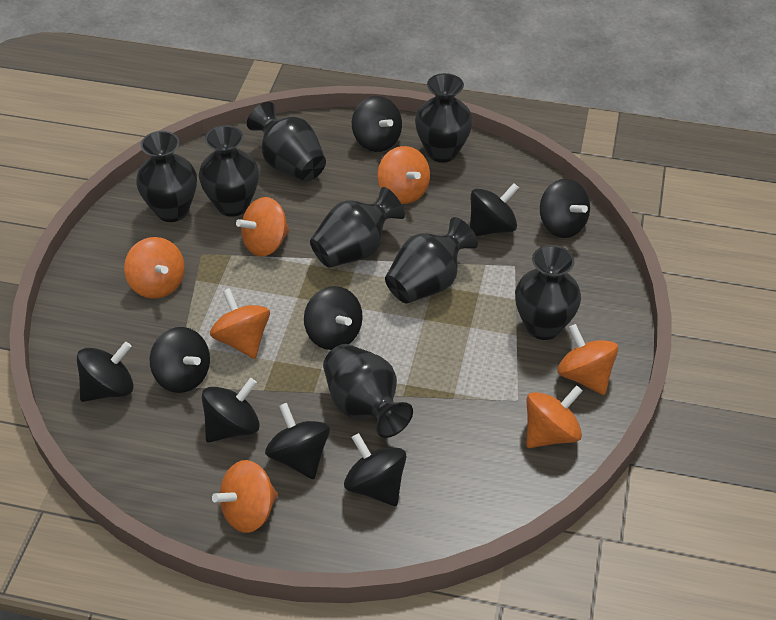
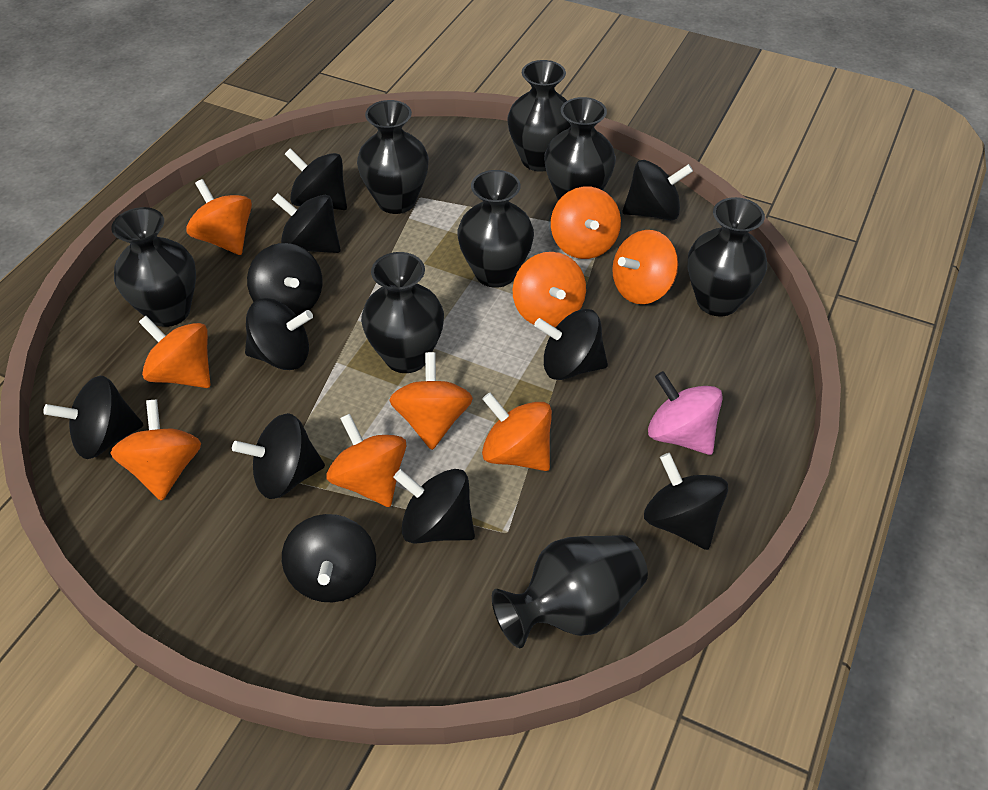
black spinning top: 9 -> 11
orange spinning top: 7 -> 9
pink spinning top: 0 -> 1

